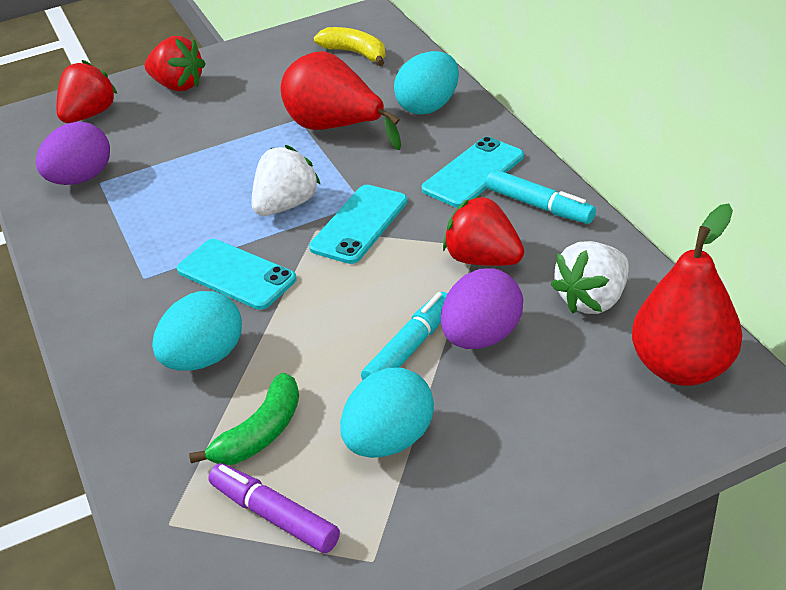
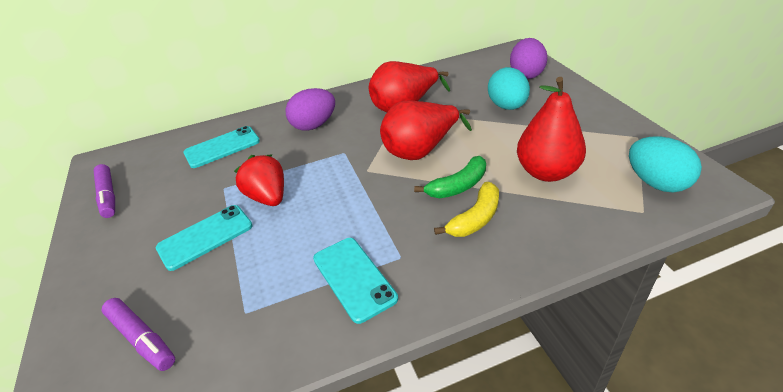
purple marker: 1 -> 2
red pear: 2 -> 3
red strawberry: 3 -> 1
turquoise egg: 3 -> 2
turquoise marker: 2 -> 0
white strawberry: 2 -> 0

